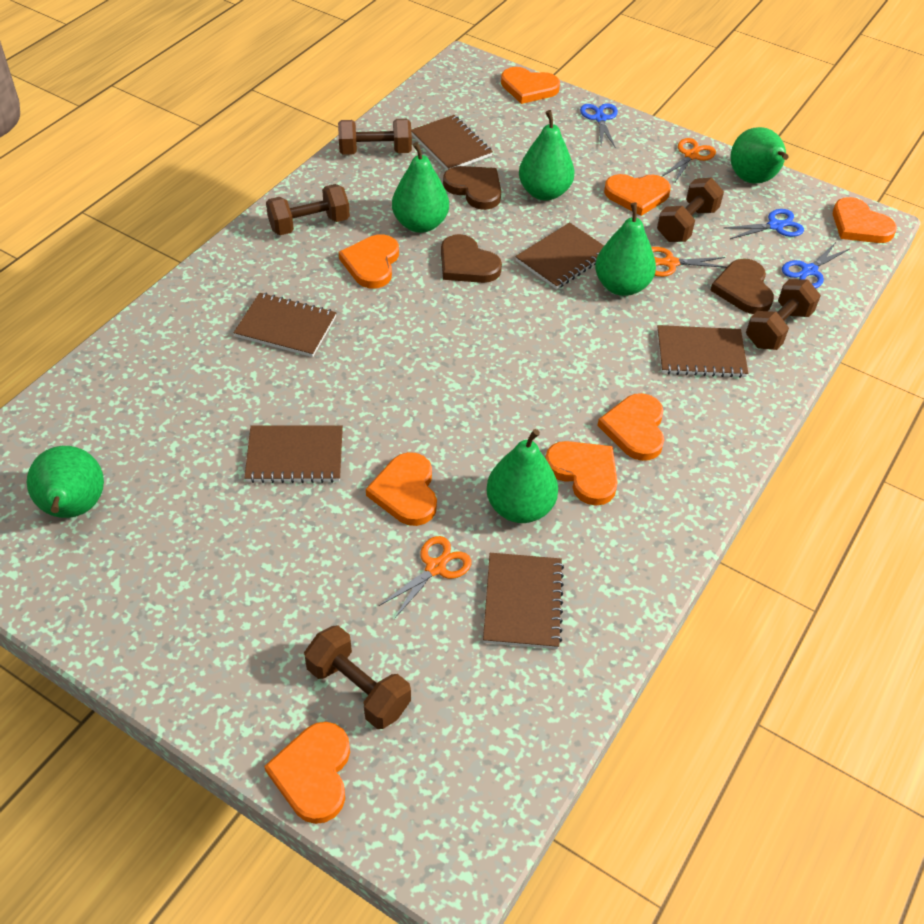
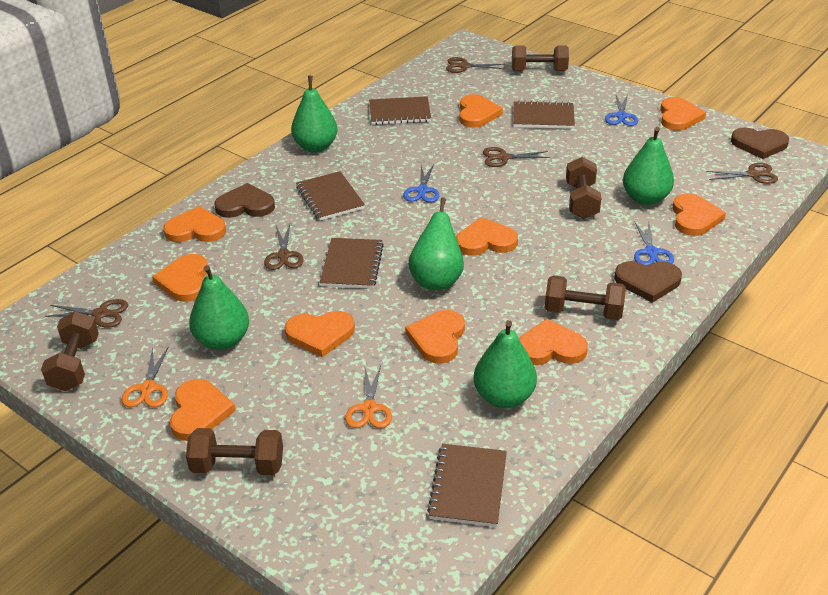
brown notebook: 6 -> 5
brown scissors: 0 -> 5
green pear: 6 -> 5
orange heart: 8 -> 10
orange scissors: 3 -> 2

